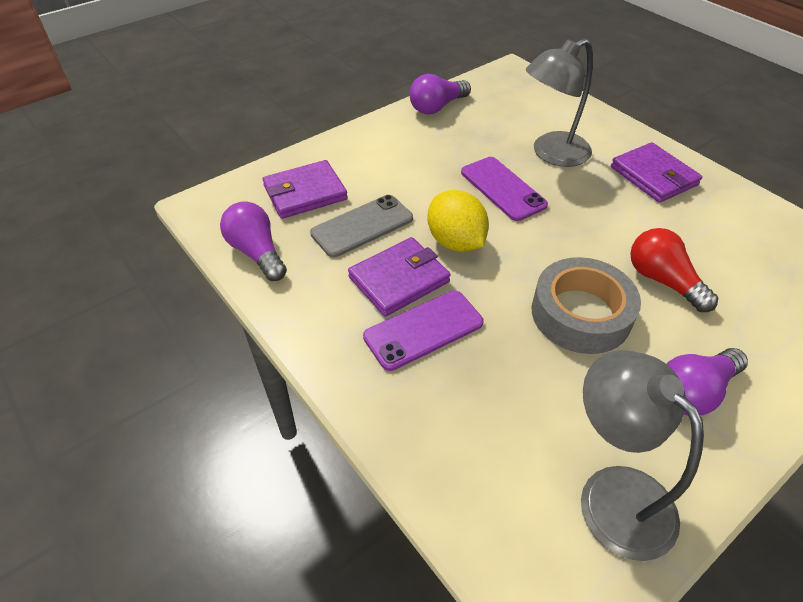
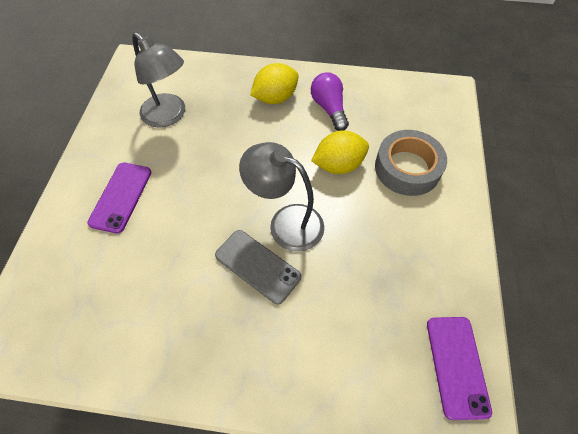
purple light bulb: 3 -> 1
purple wallet: 3 -> 0
red light bulb: 1 -> 0
yellow lemon: 1 -> 2

